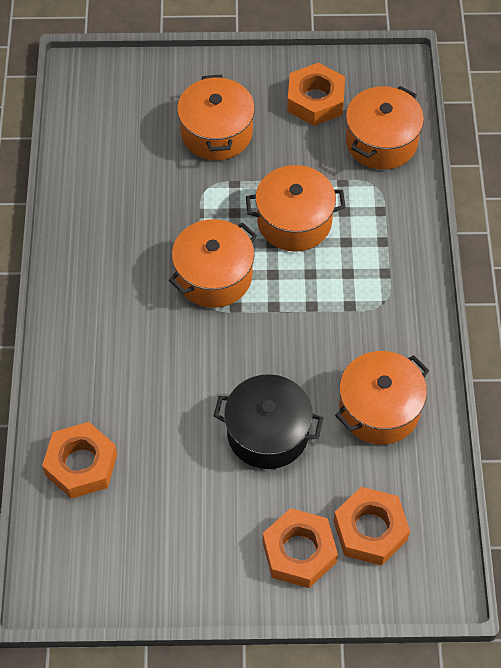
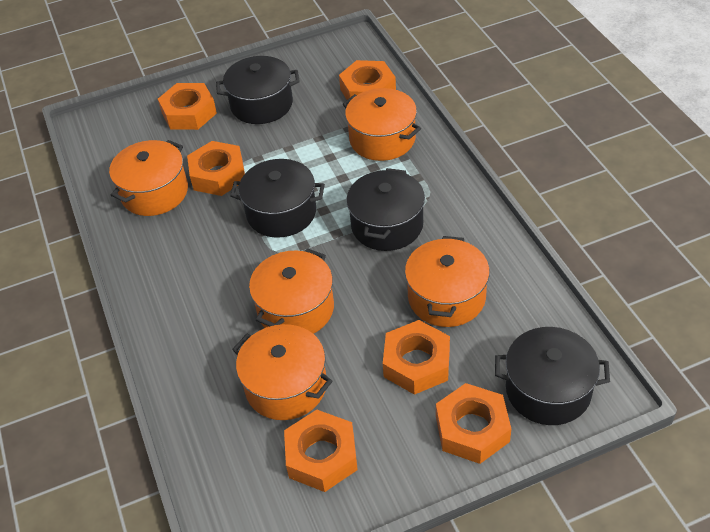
black pot: 1 -> 4
orange nut: 4 -> 6

